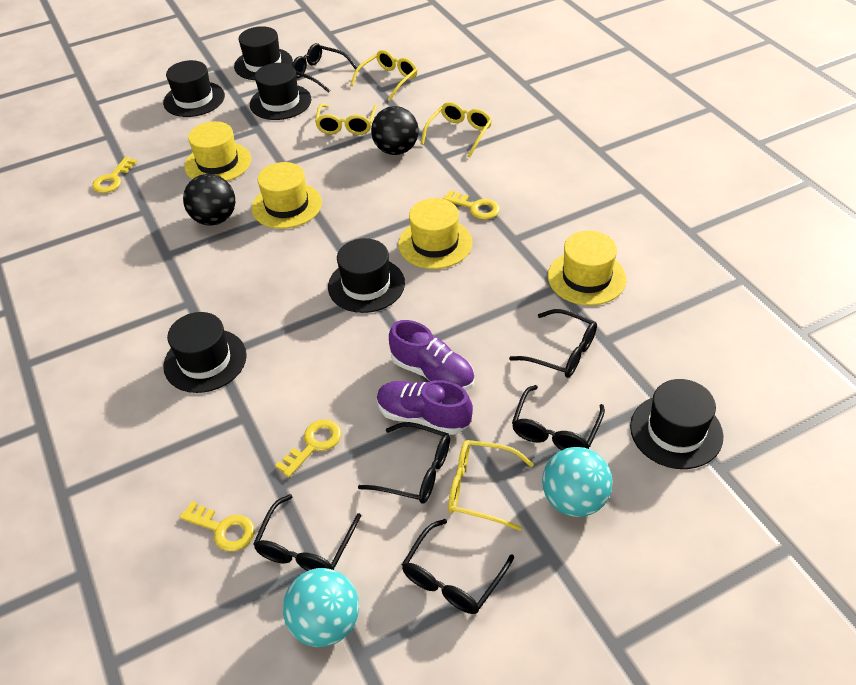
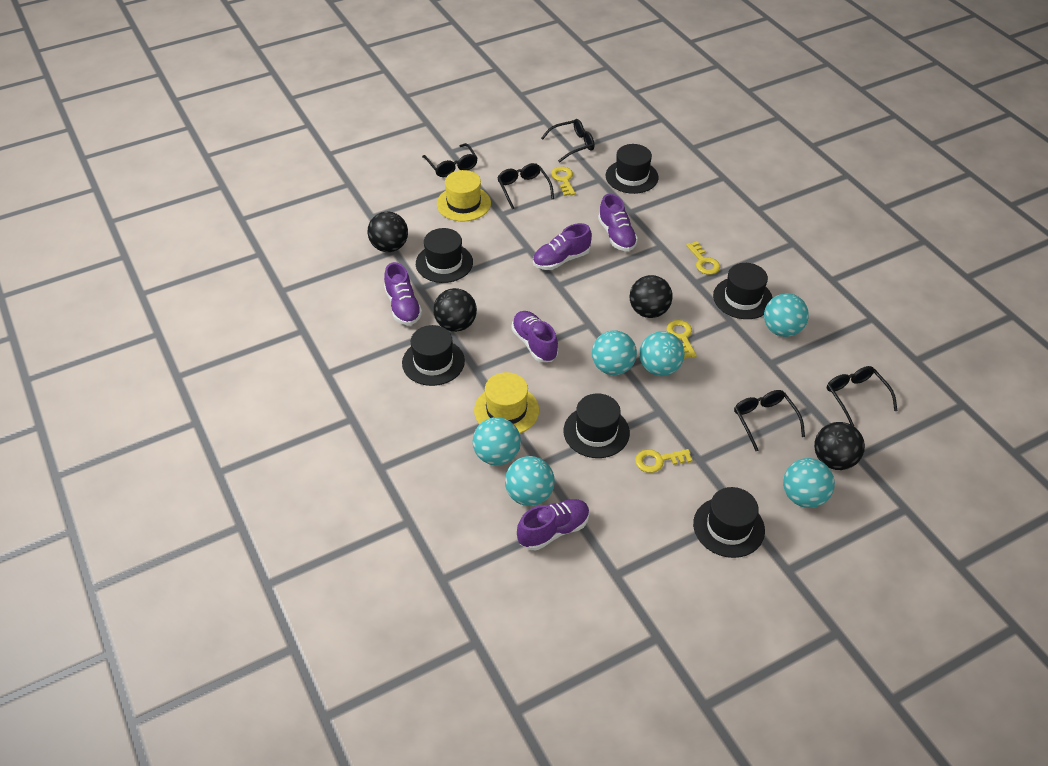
black ball: 2 -> 4
black glasses: 6 -> 5
purple shoe: 2 -> 5
turquoise ball: 2 -> 6
yellow glasses: 4 -> 0
yellow hat: 4 -> 2

